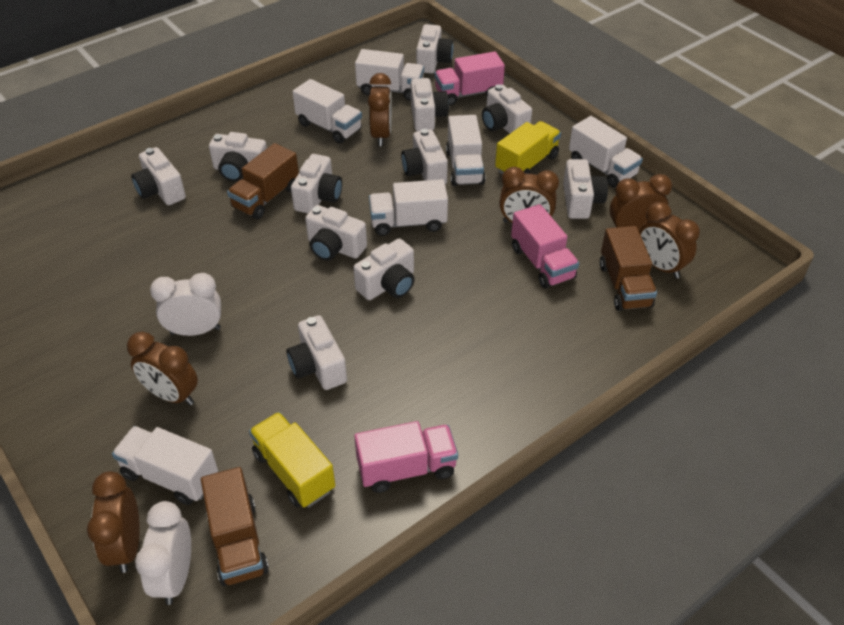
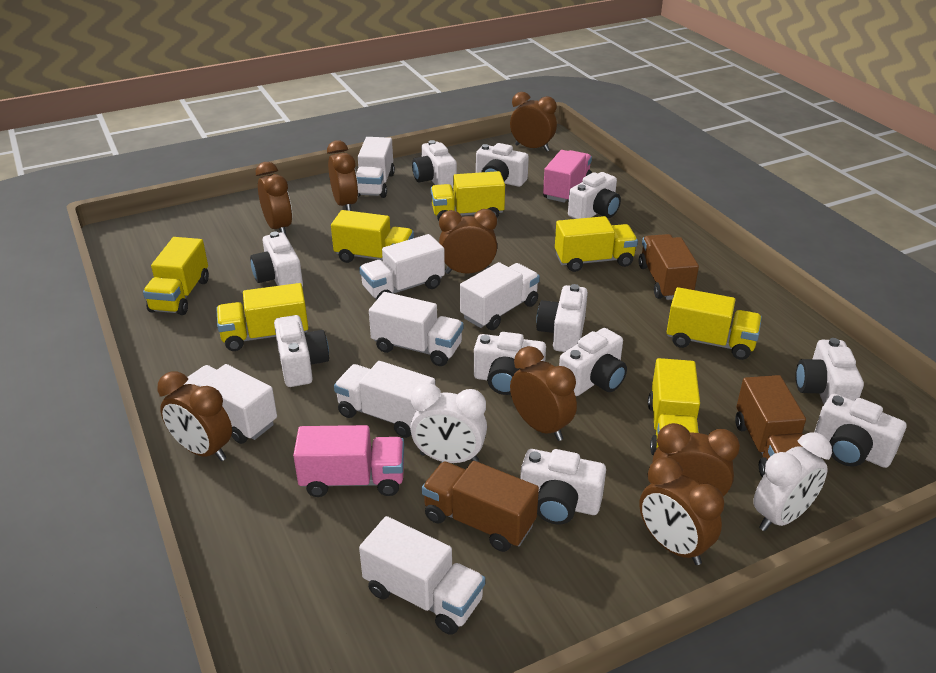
brown clock: 6 -> 8
pink truck: 3 -> 2
white truck: 6 -> 7
yellow truck: 2 -> 7

